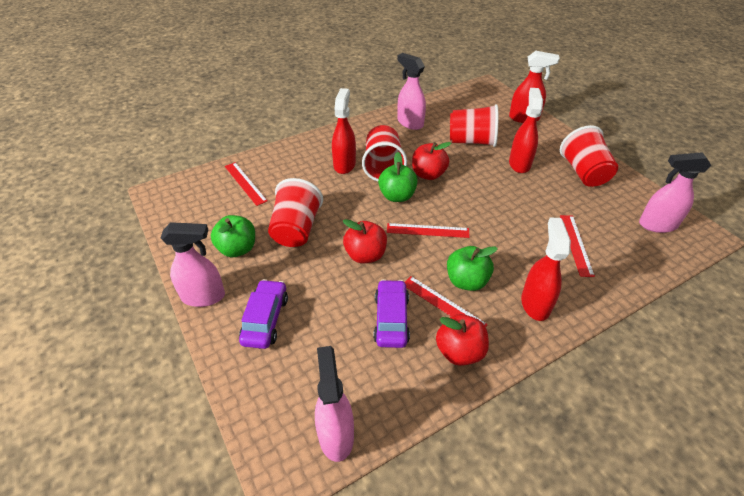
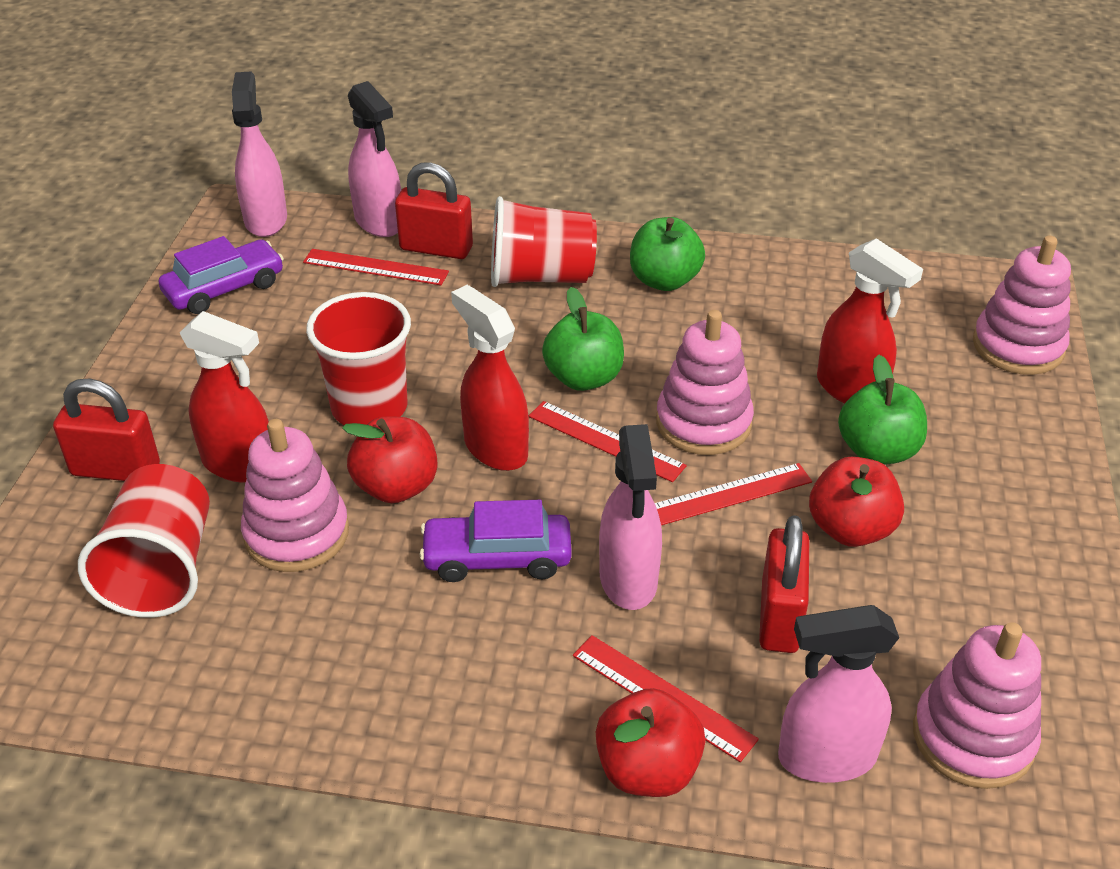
pink stacking toy: 0 -> 4
red cup: 4 -> 3
red padlock: 0 -> 3
red spray bottle: 4 -> 3

